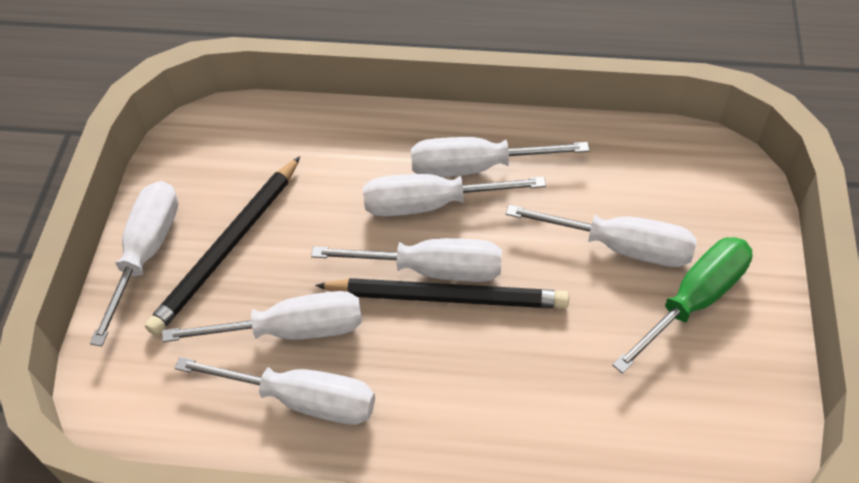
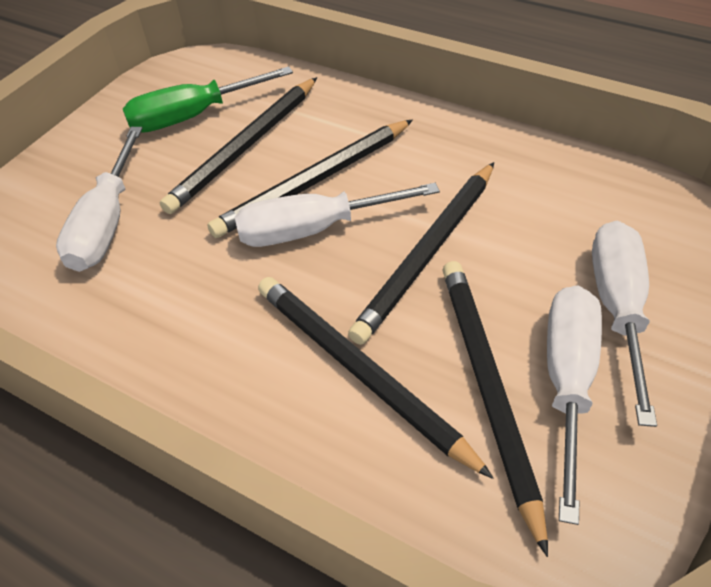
black pencil: 2 -> 5
white screwdriver: 7 -> 4

